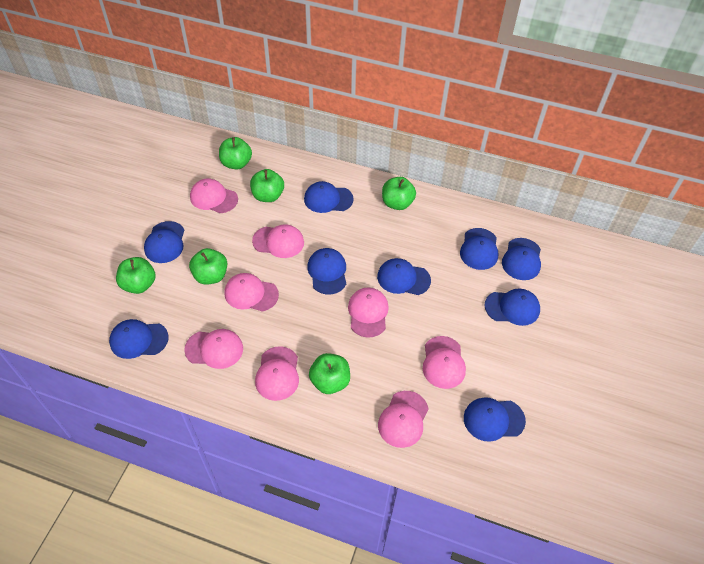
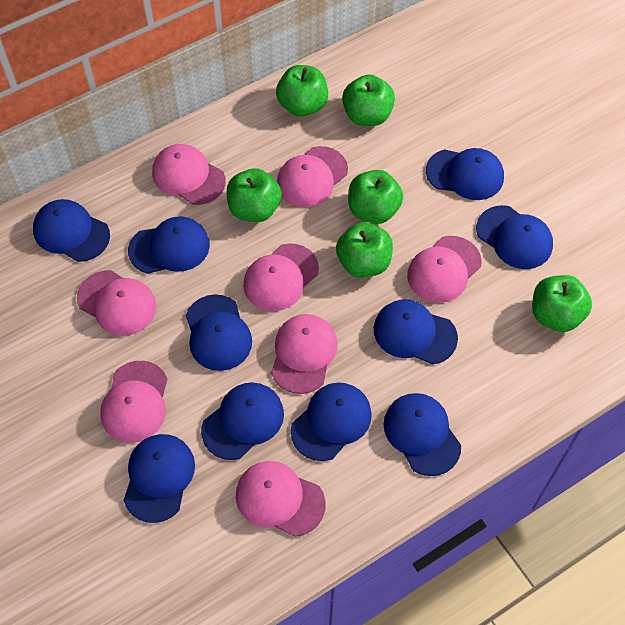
blue cap: 9 -> 10

